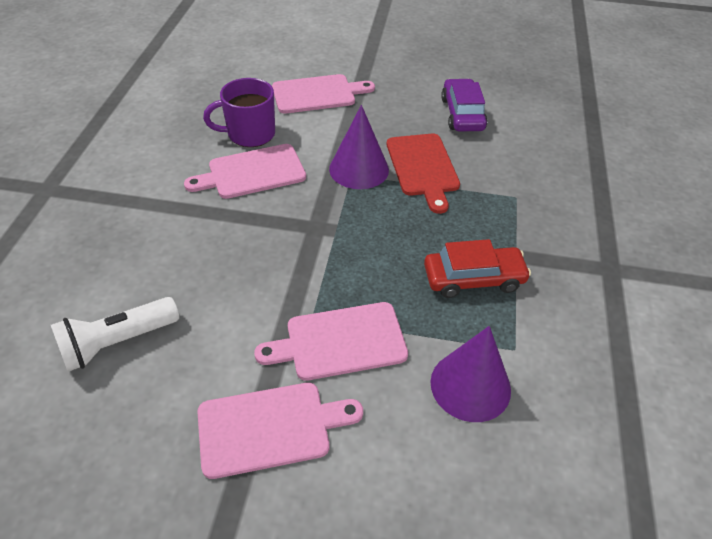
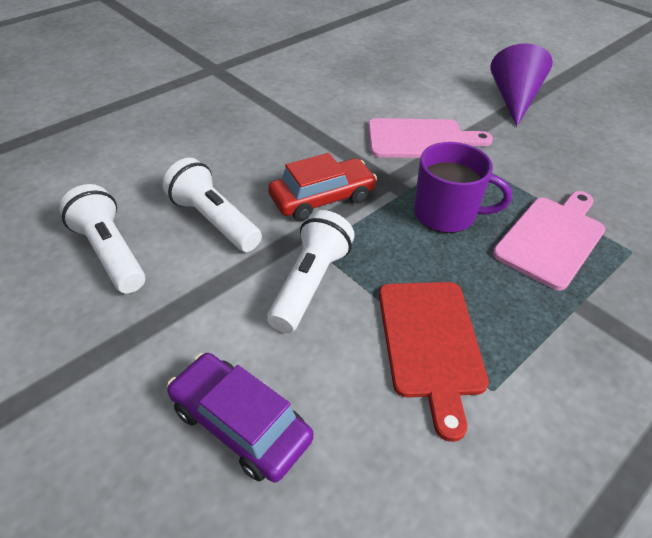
pink cutting board: 4 -> 2
purple cone: 2 -> 1
white flashlight: 1 -> 3

